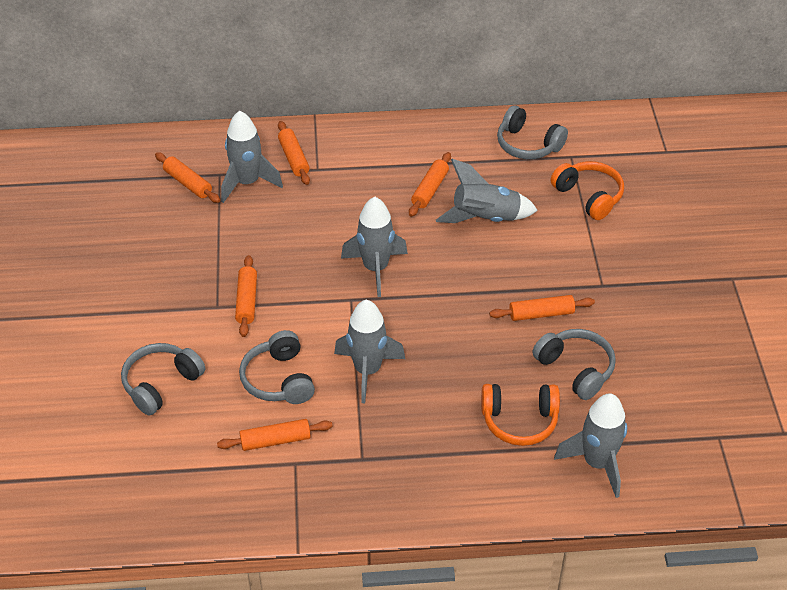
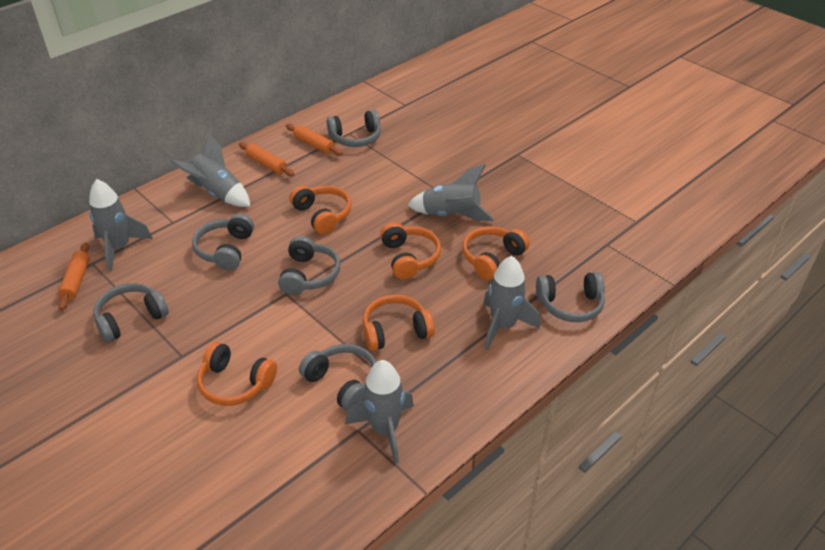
grey headphones: 4 -> 6
orange headphones: 2 -> 5
orange rolling pin: 6 -> 3

